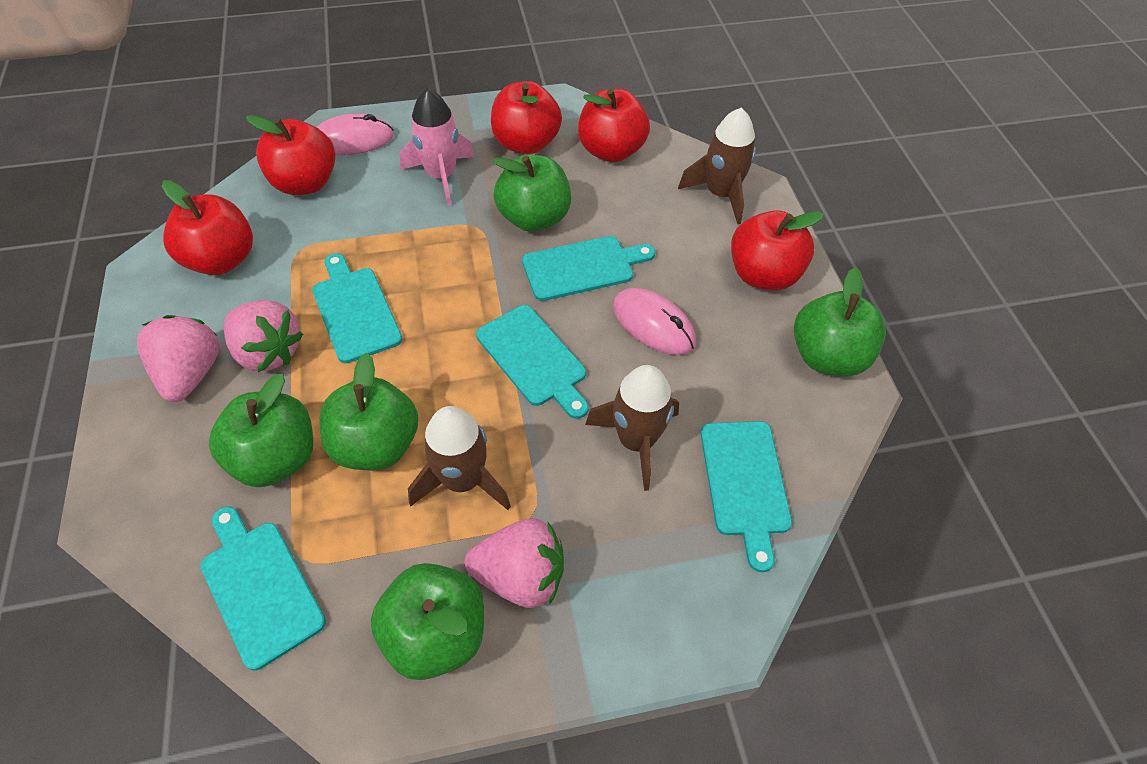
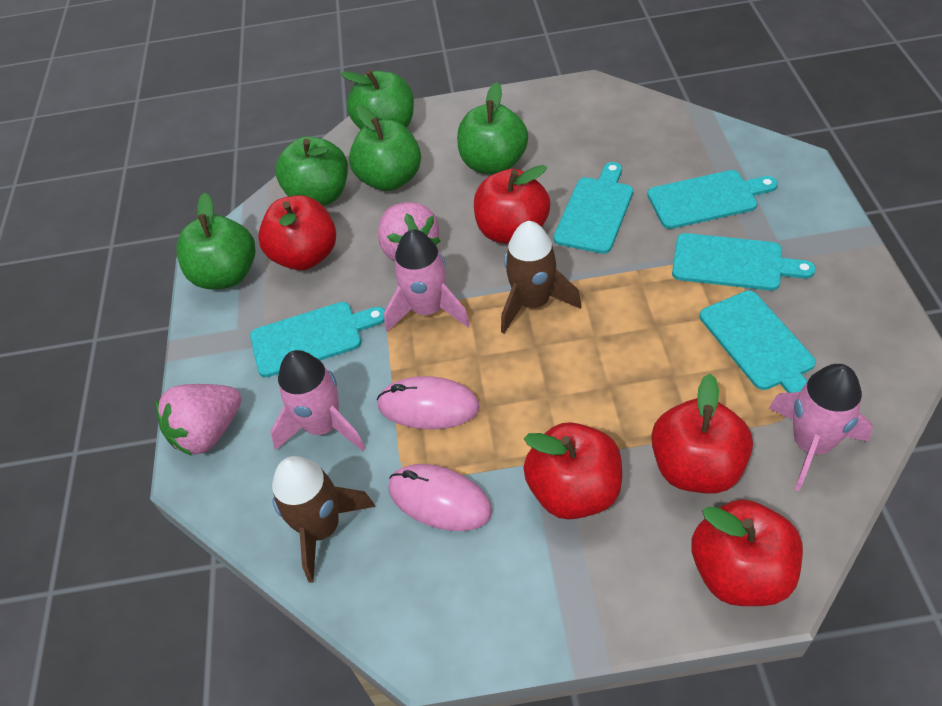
brown rocket: 3 -> 2
pink rocket: 1 -> 3
pink strawberry: 3 -> 2

